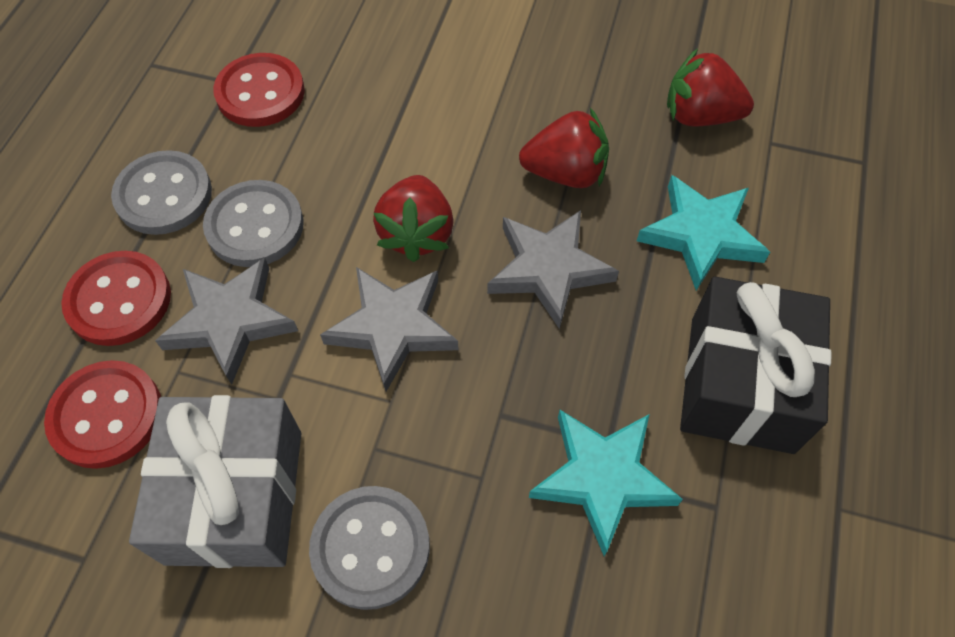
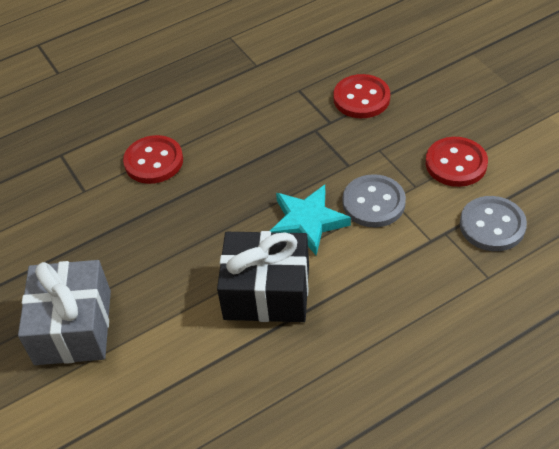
grey button: 3 -> 2
grey star: 3 -> 0
red strawberry: 3 -> 0
turquoise star: 2 -> 1

